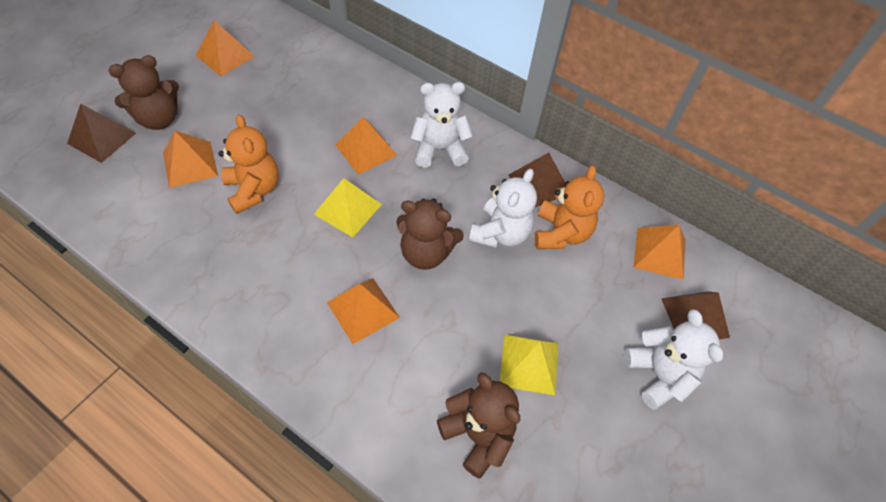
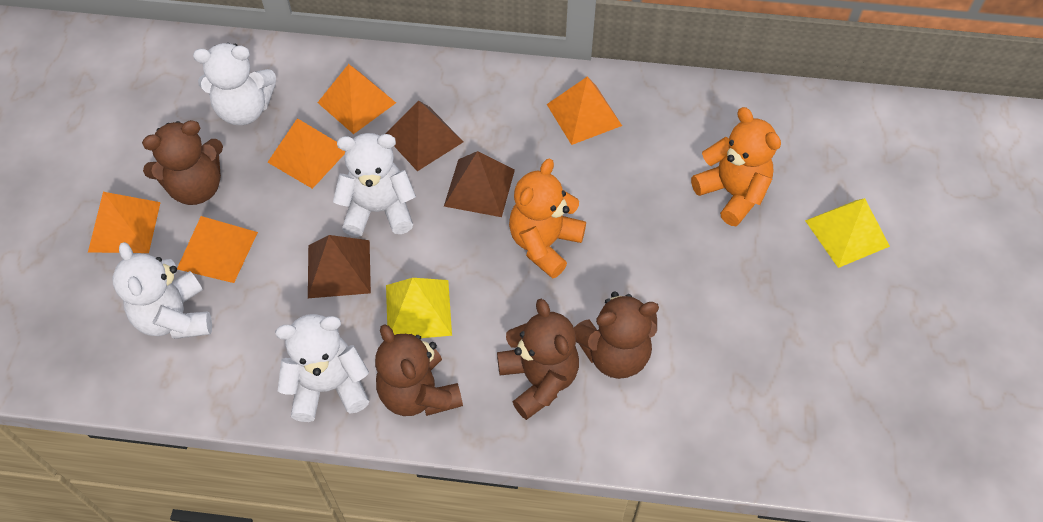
brown teddy bear: 3 -> 4
white teddy bear: 3 -> 4

